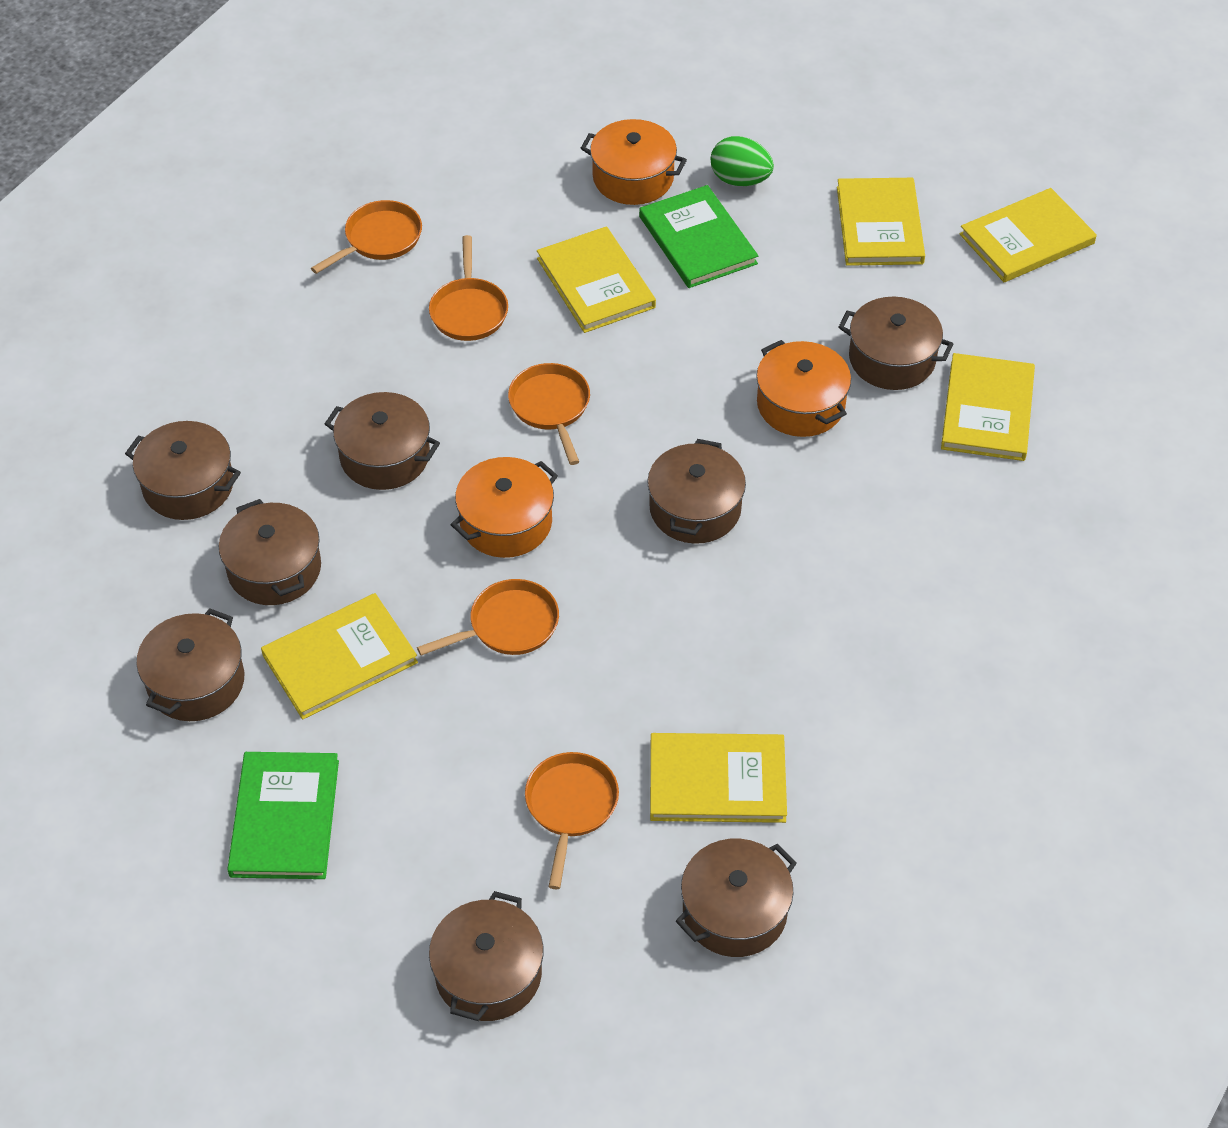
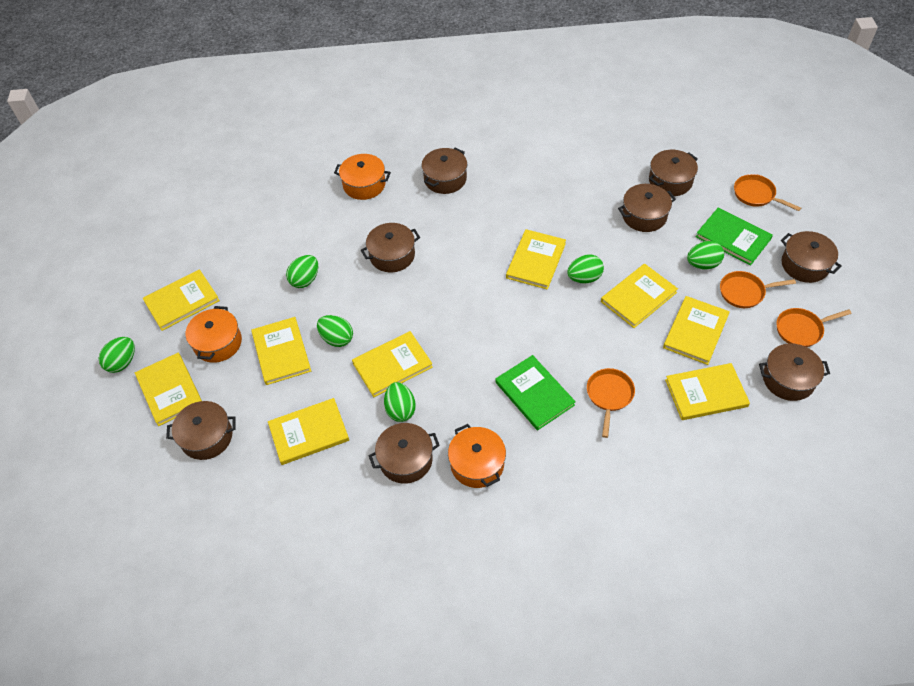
green egg: 1 -> 6
orange pan: 5 -> 4
yellow book: 6 -> 9

